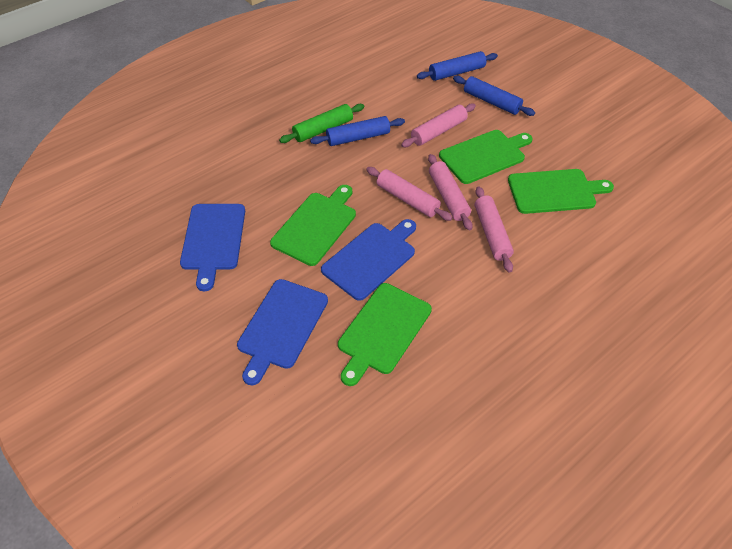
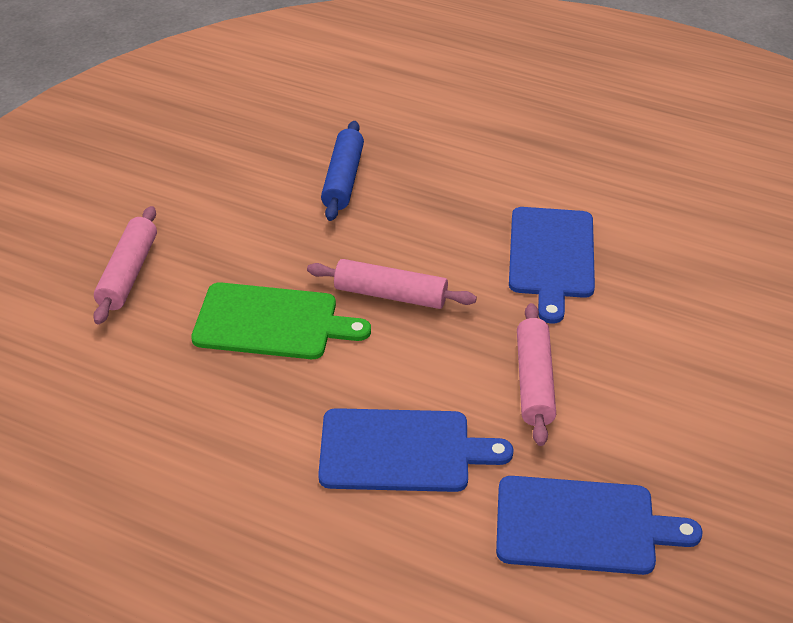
blue rolling pin: 3 -> 1
green cutting board: 4 -> 1
green rolling pin: 1 -> 0
pink rolling pin: 4 -> 3

